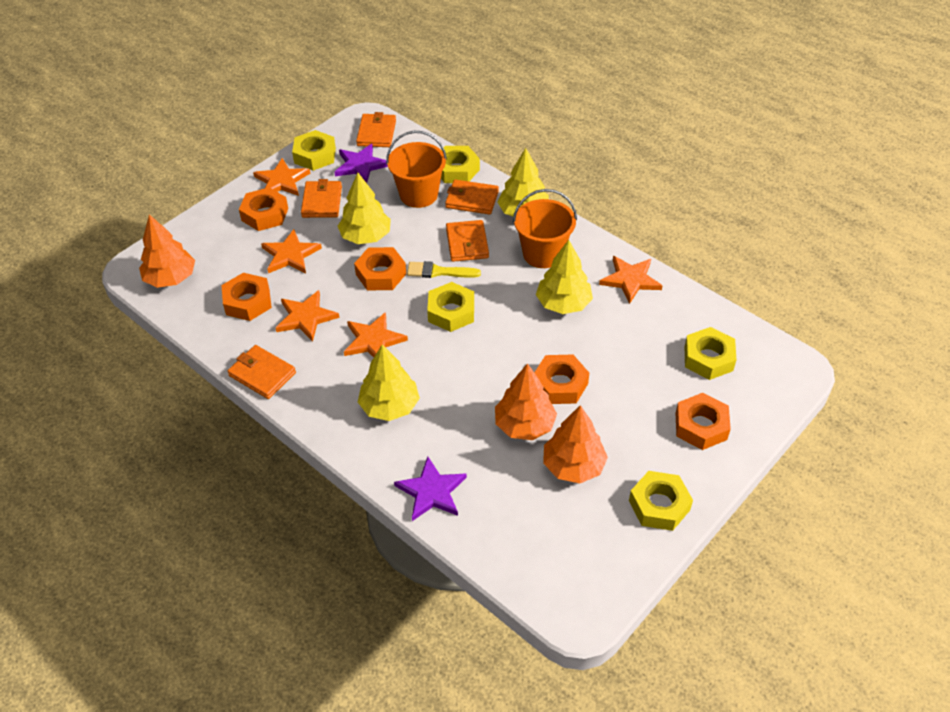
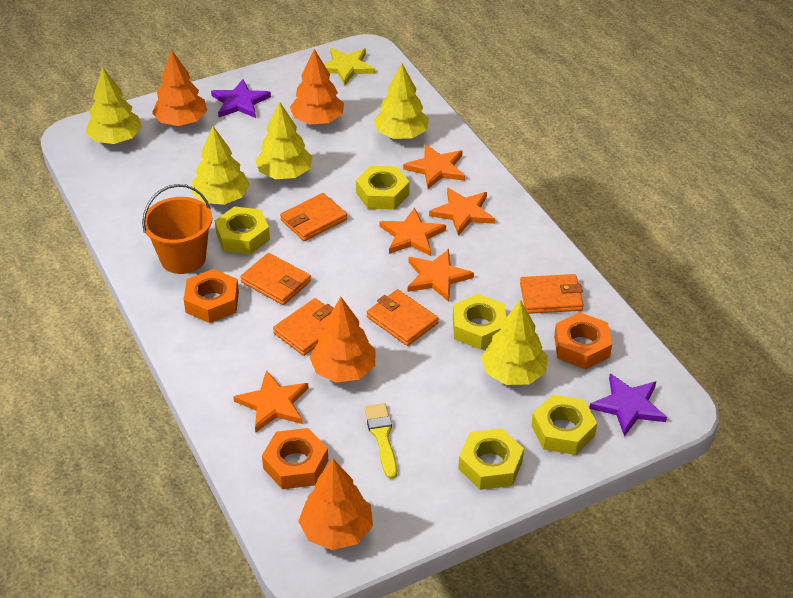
orange bucket: 2 -> 1
orange nut: 5 -> 3
orange tree: 3 -> 4
yellow star: 0 -> 1
yellow tree: 4 -> 5

